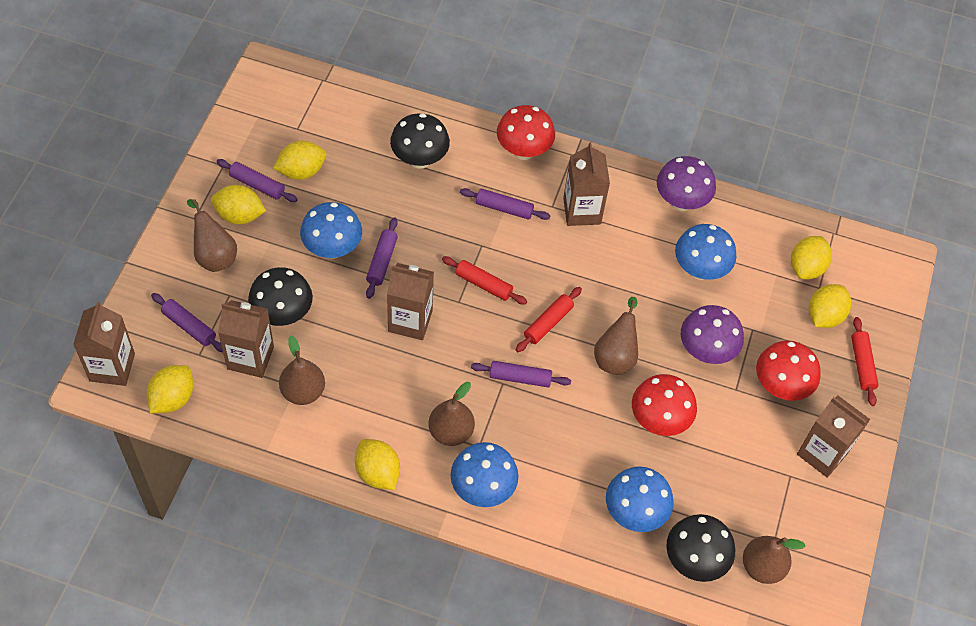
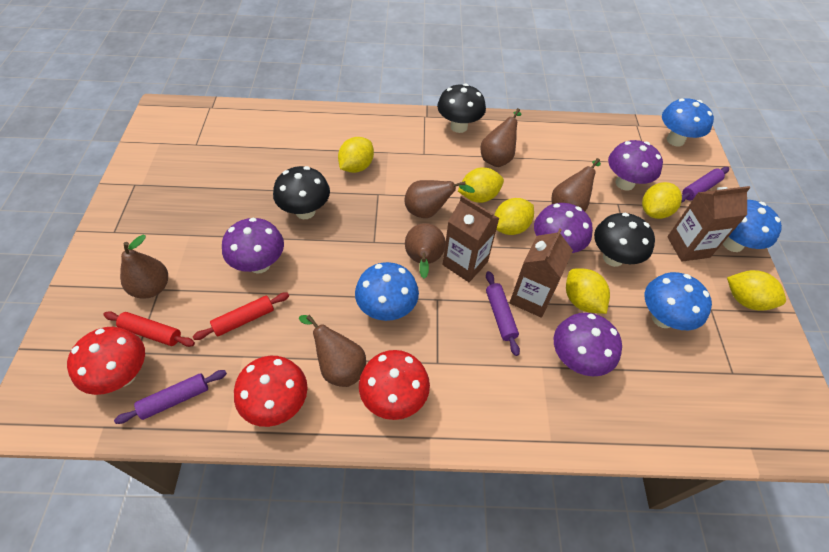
brown carton: 5 -> 3
brown pear: 5 -> 6
purple mushroom: 2 -> 4
purple rolling pin: 5 -> 3
red rolling pin: 3 -> 2

